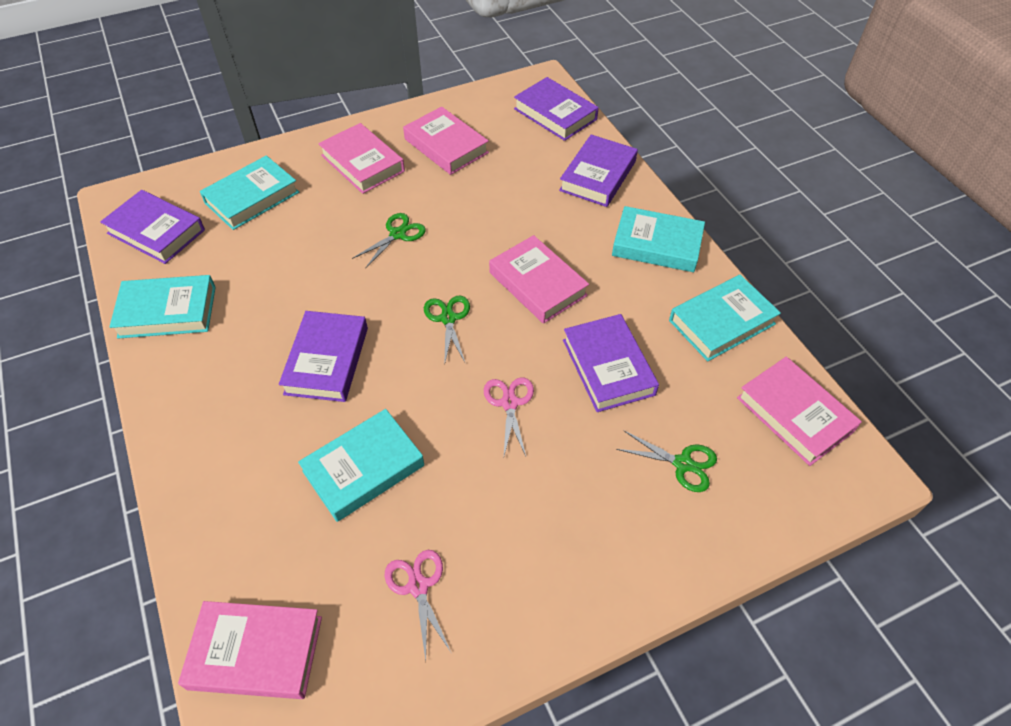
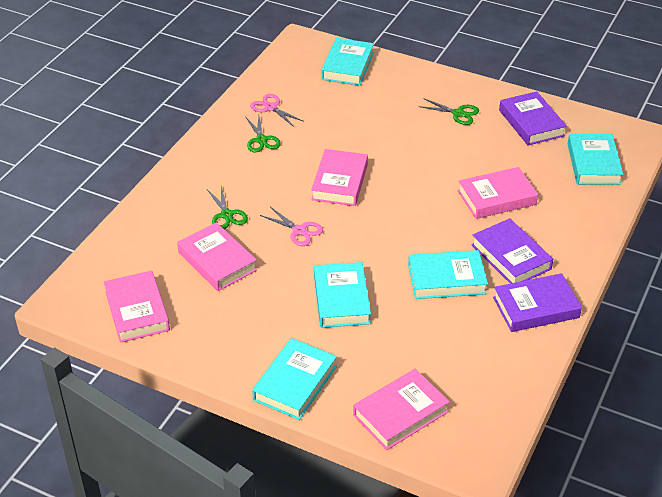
purple book: 5 -> 3

